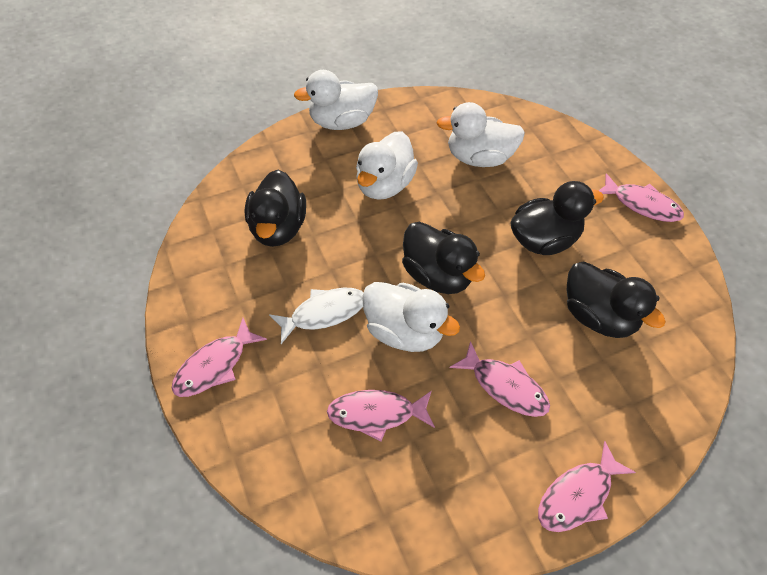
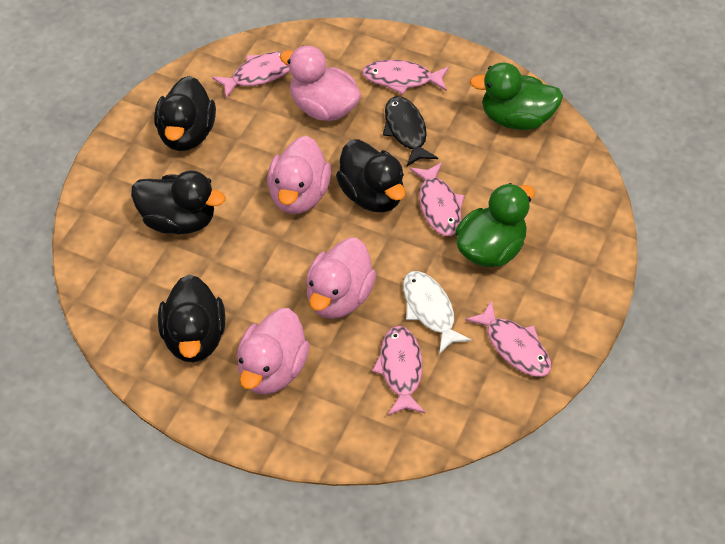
black fish: 0 -> 1
green duck: 0 -> 2
pink duck: 0 -> 4
white duck: 4 -> 0

